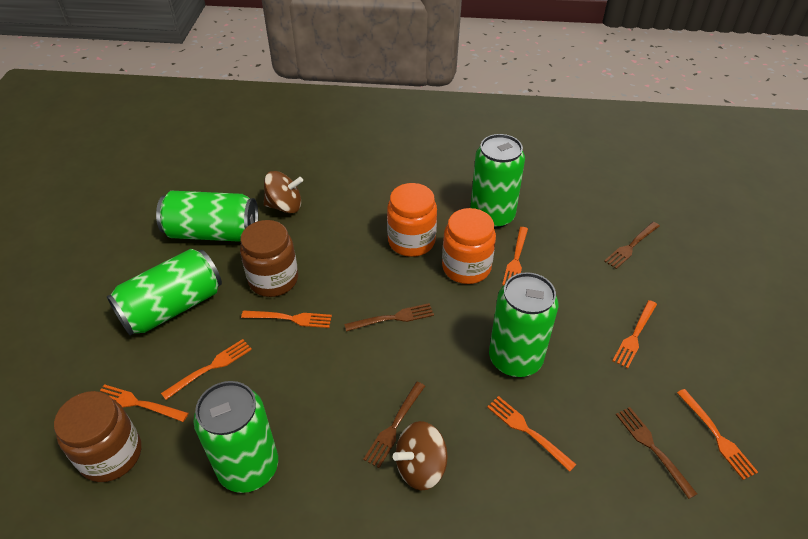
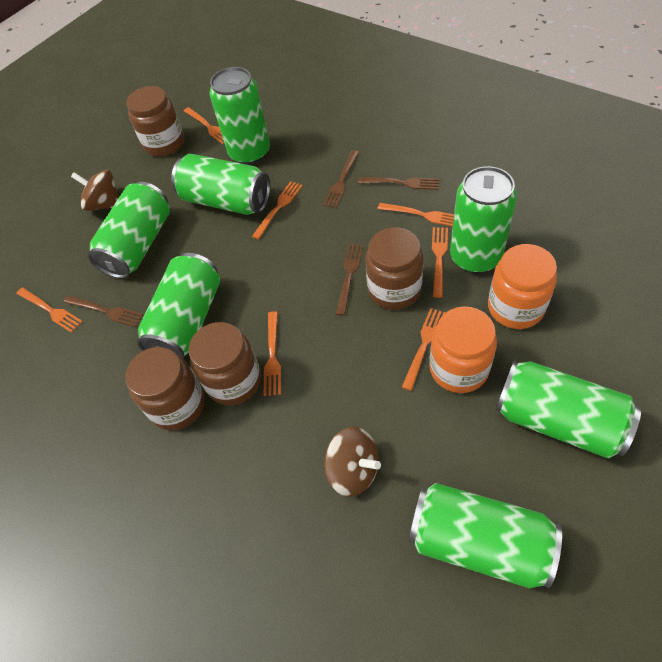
brown jar: 2 -> 4
green can: 5 -> 7

